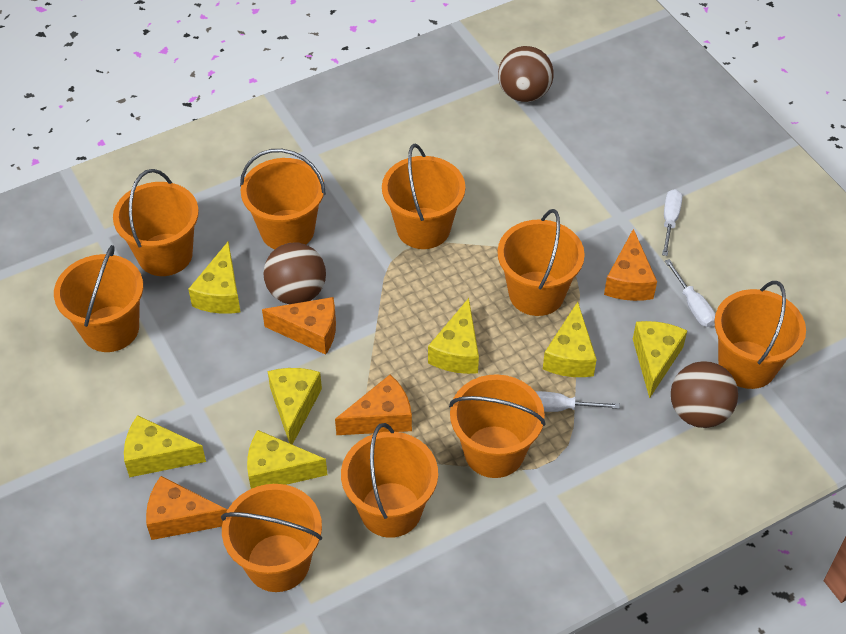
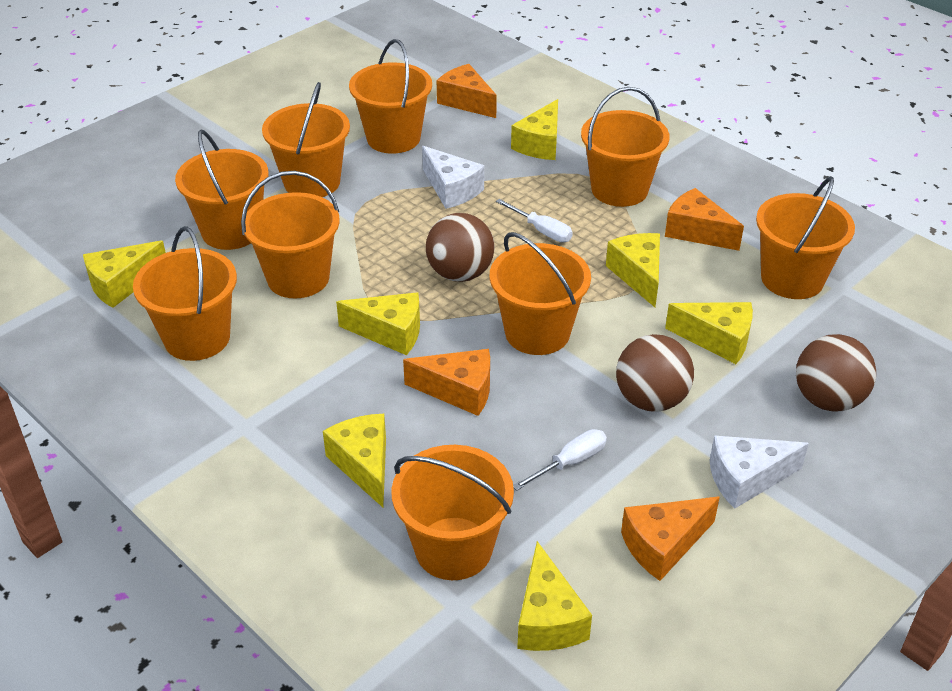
white cheese: 0 -> 2
white screwdriver: 3 -> 2

